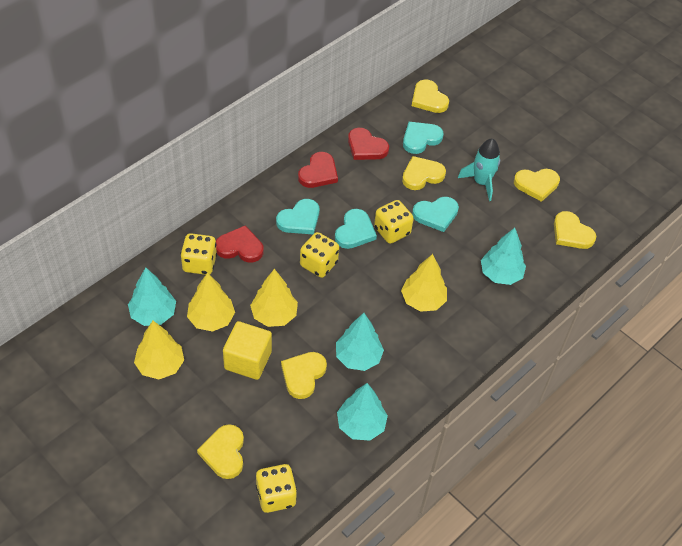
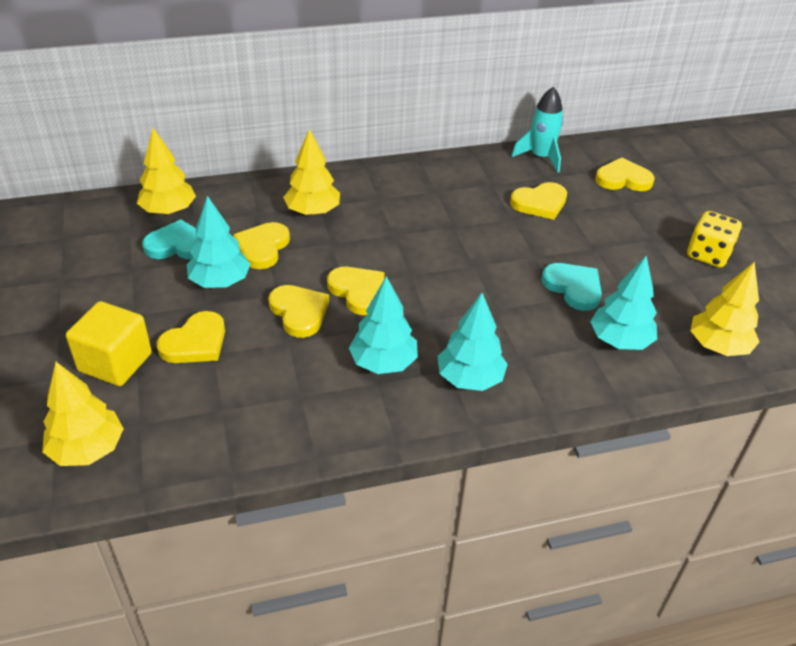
red heart: 3 -> 0
turquoise heart: 4 -> 2
yellow dice: 4 -> 1

